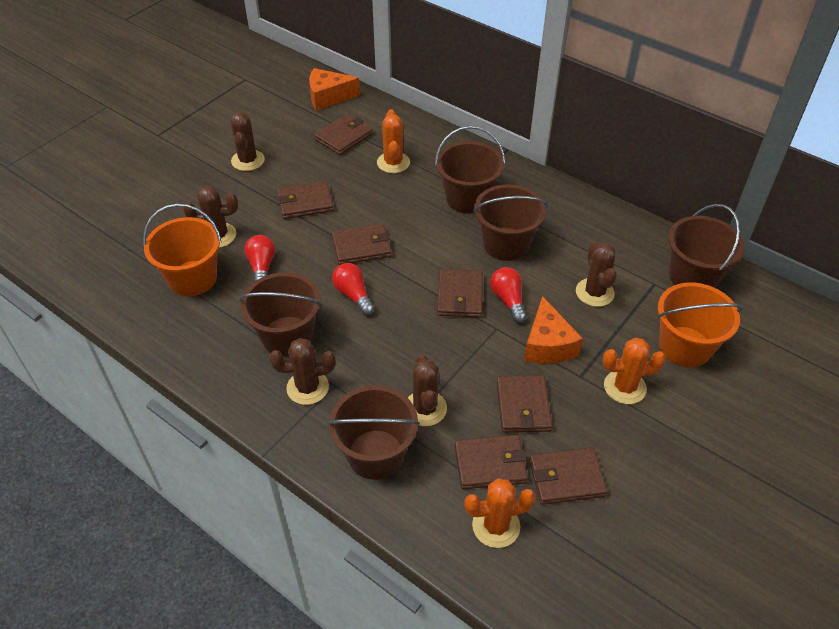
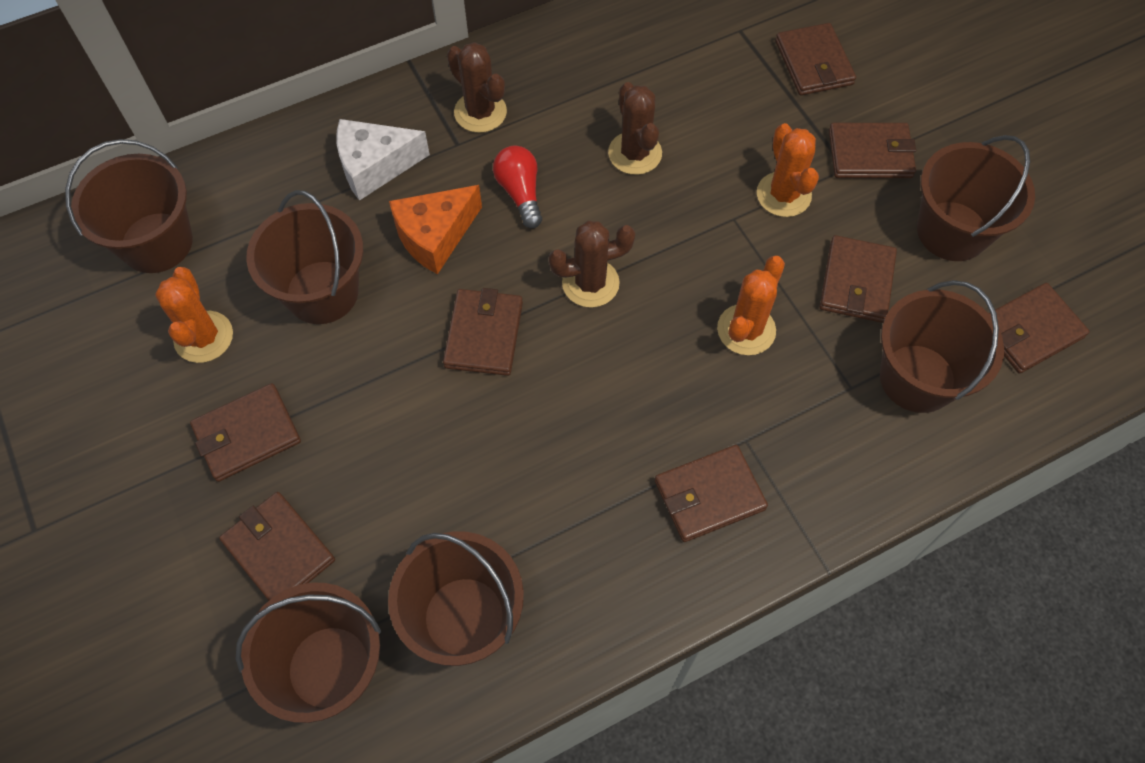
brown bucket: 5 -> 6
brown cactus: 5 -> 3
brown wallet: 7 -> 8
orange bucket: 2 -> 0
orange cheese: 2 -> 1
red light bulb: 3 -> 1
white cheese: 0 -> 1

